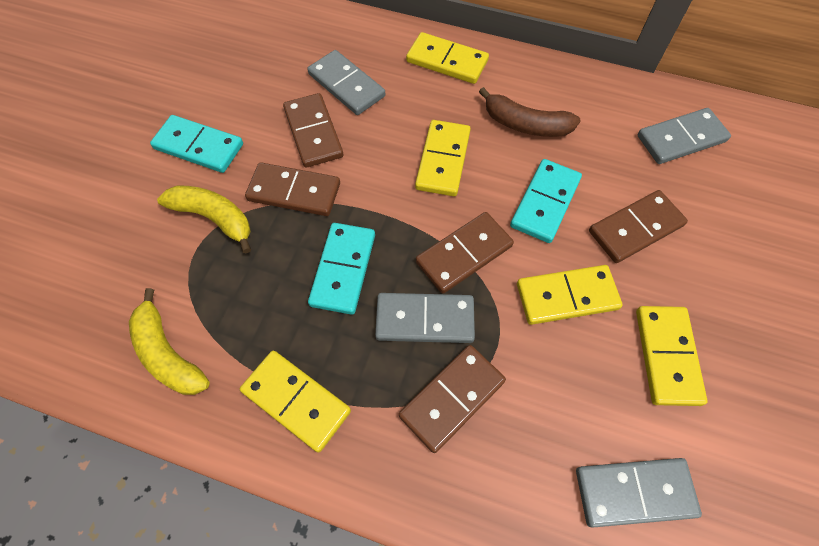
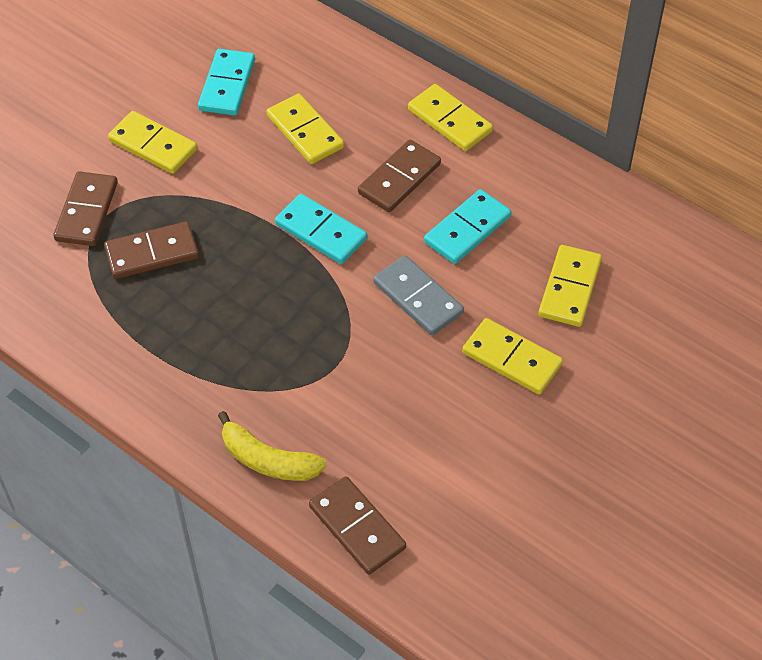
brown banana: 1 -> 0
brown domino: 5 -> 4
grey domino: 4 -> 1
yellow banana: 2 -> 1

